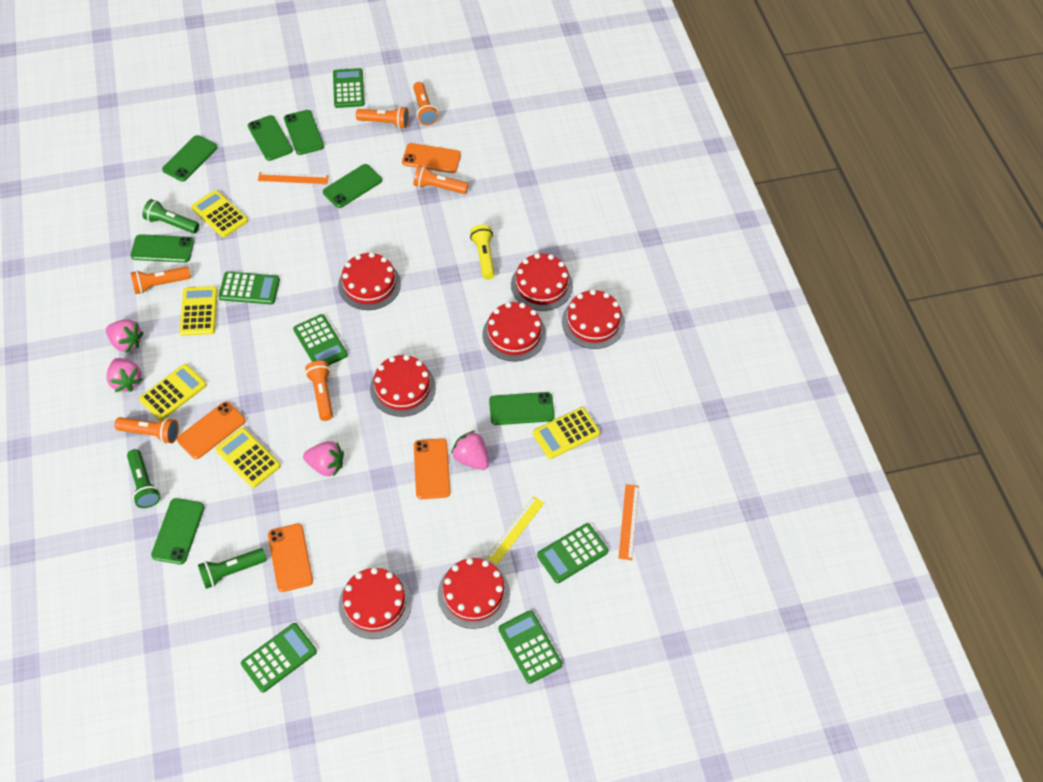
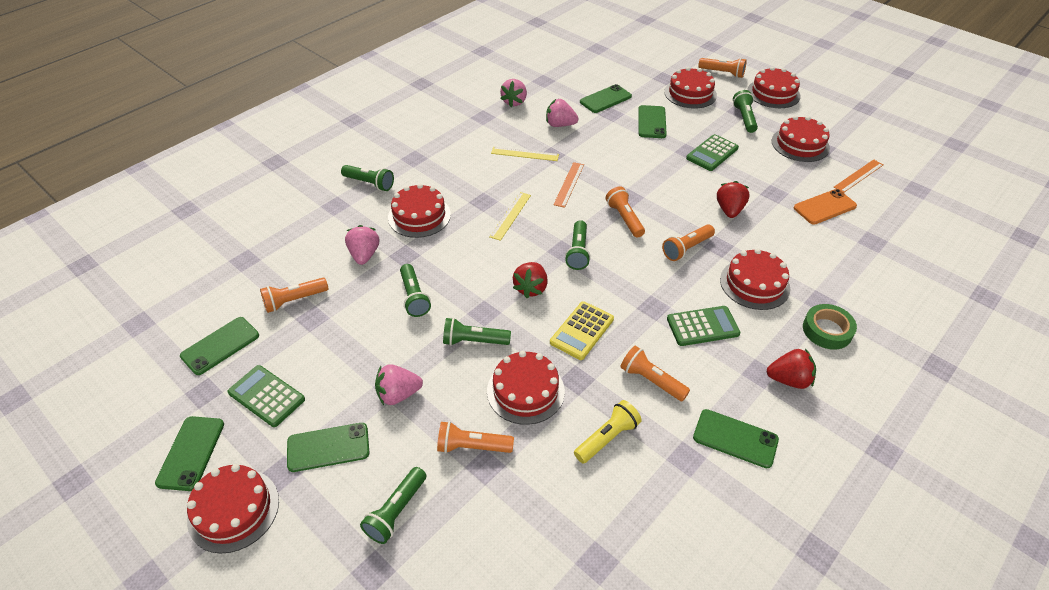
green calculator: 6 -> 3
green flashlight: 3 -> 6
green phone: 7 -> 6
green tape: 0 -> 1
orange phone: 4 -> 1
red strawberry: 0 -> 3
yellow calculator: 5 -> 1
yellow ruler: 1 -> 2

